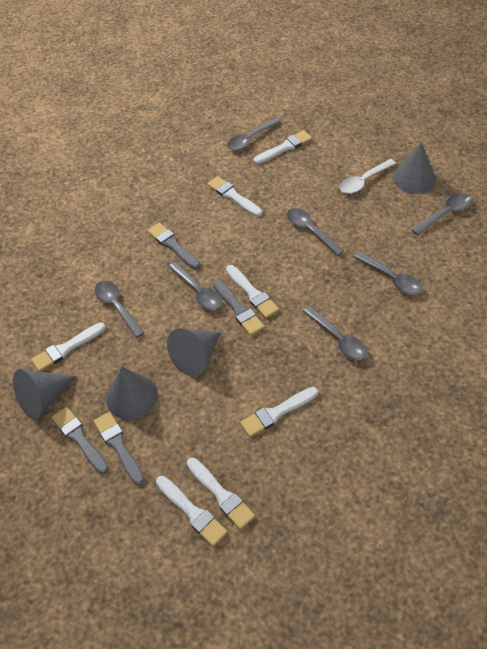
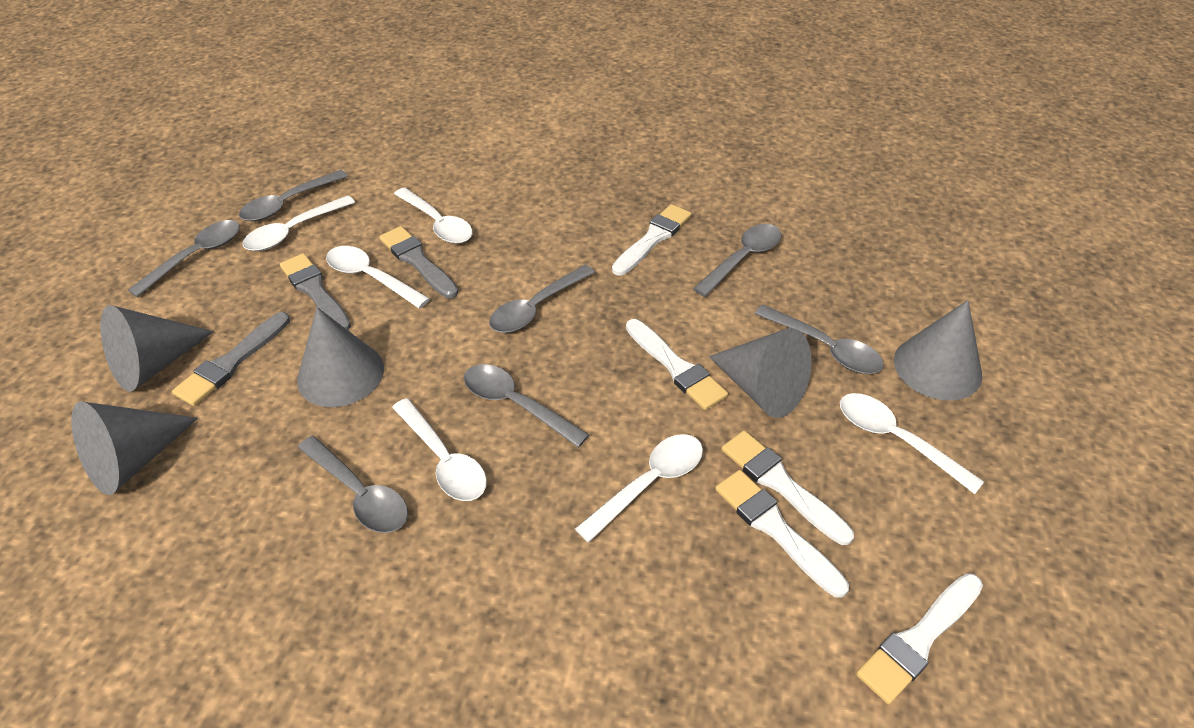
grey brush: 4 -> 3
grey cone: 4 -> 5
white brush: 7 -> 5
white spoon: 1 -> 6

